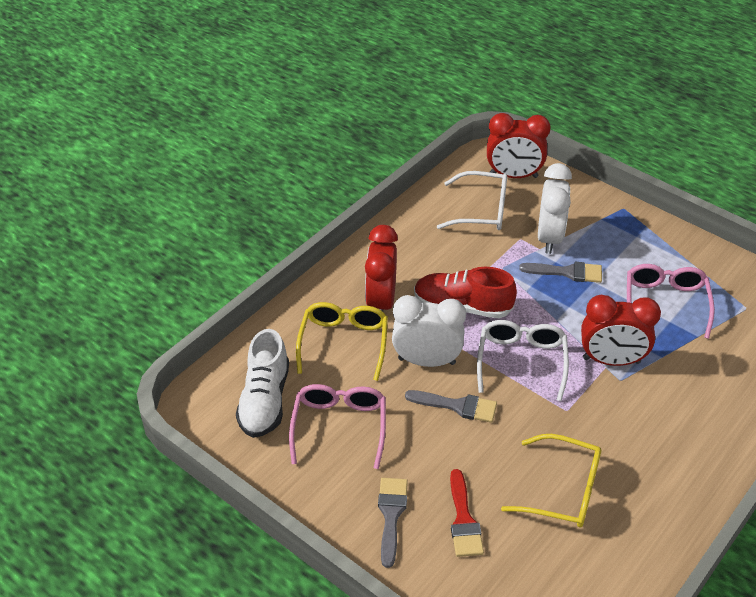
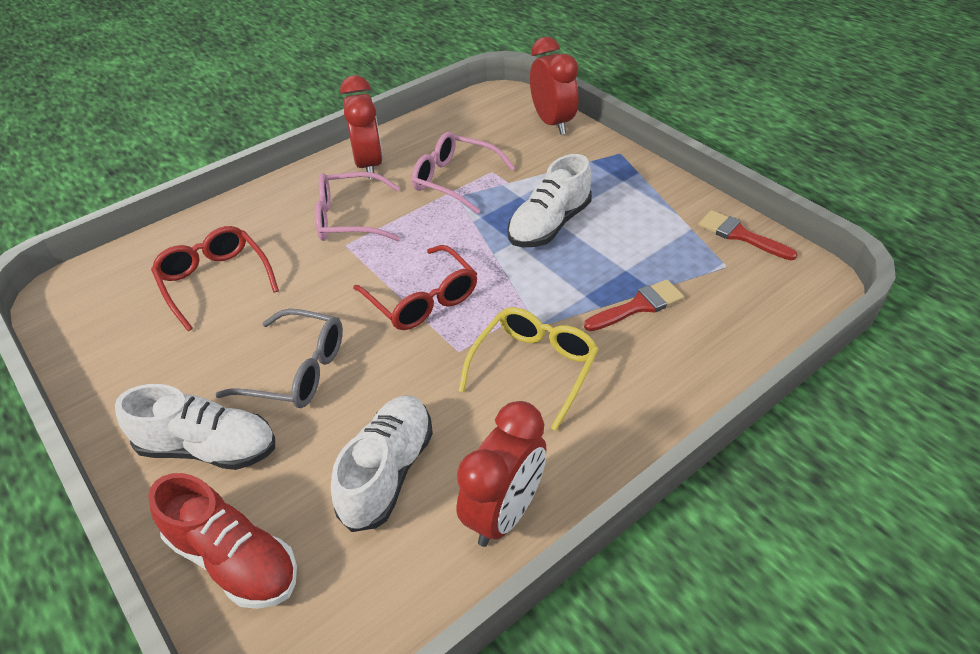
grey brush: 3 -> 0
grey glasses: 0 -> 1
red brush: 1 -> 2
red glasses: 0 -> 2
white clock: 2 -> 0
white glasses: 2 -> 0
white shoe: 1 -> 3
yellow glasses: 2 -> 1

